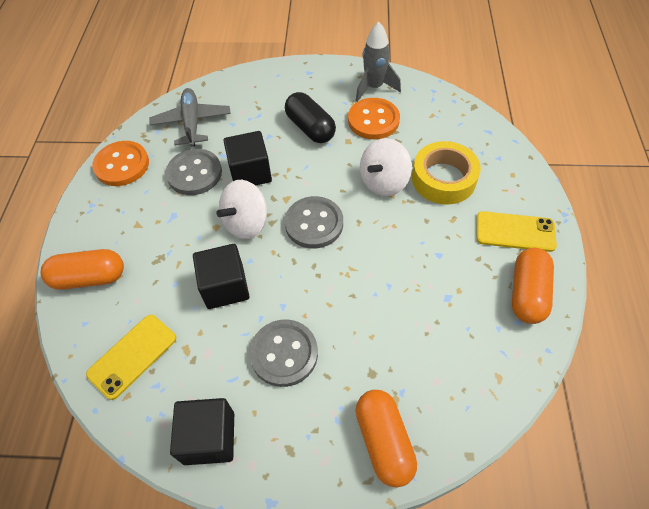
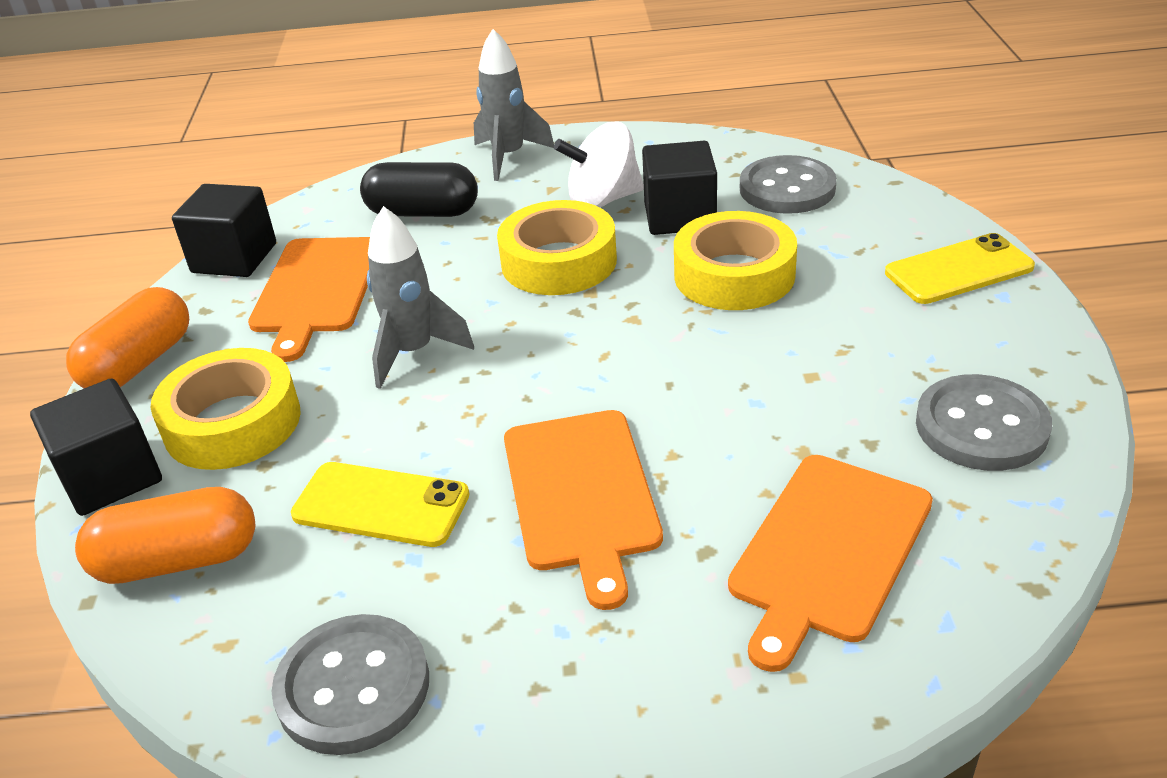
grey plane: 1 -> 0
grey rocket: 1 -> 2
orange button: 2 -> 0
orange capsule: 3 -> 2
orange cutting board: 0 -> 3
white spinning top: 2 -> 1
yellow tape: 1 -> 3

